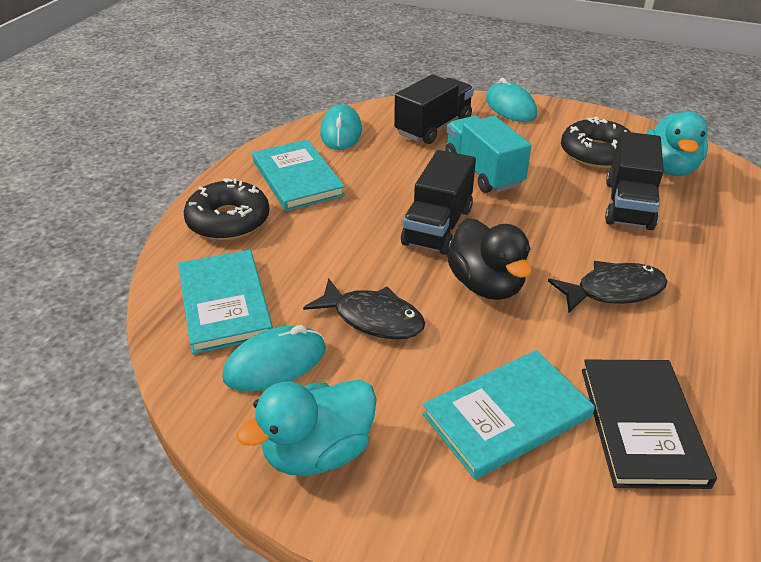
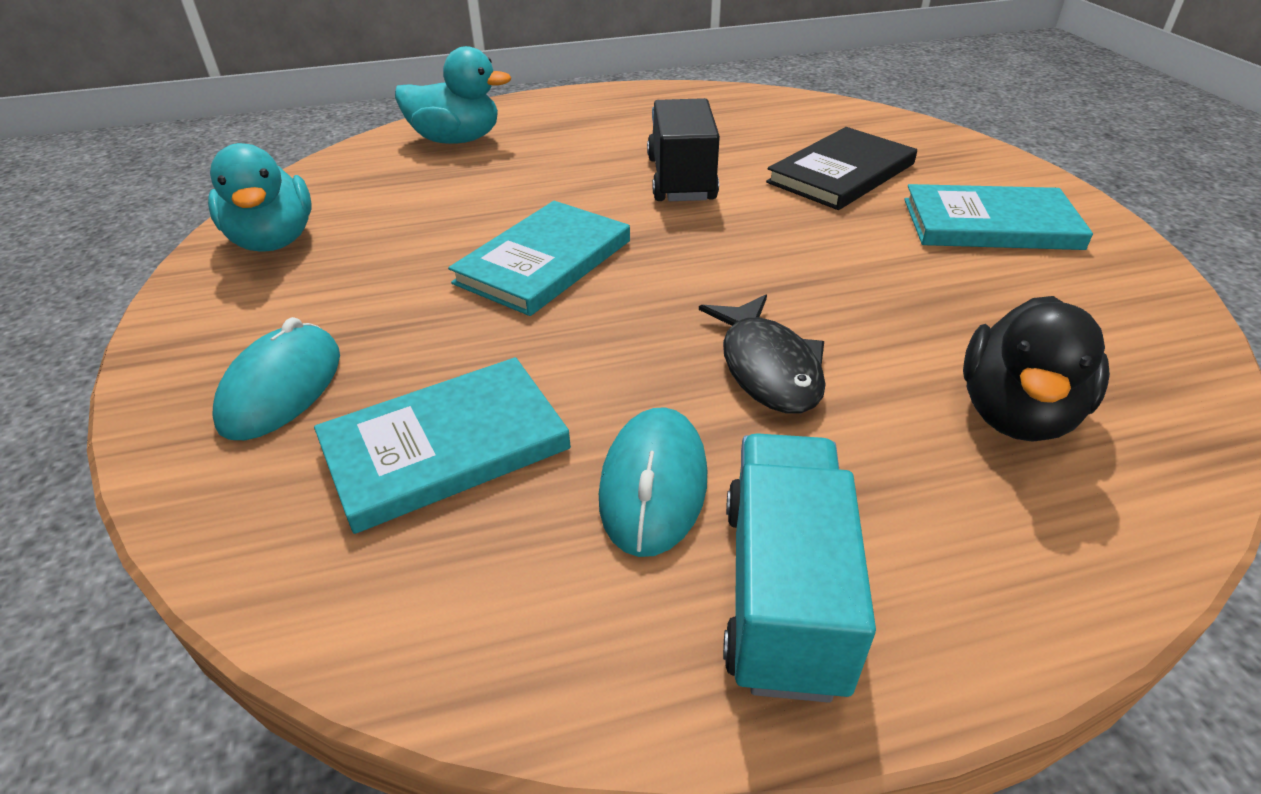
black donut: 2 -> 0
black fish: 2 -> 1
black truck: 3 -> 1
turquoise mouse: 3 -> 2

